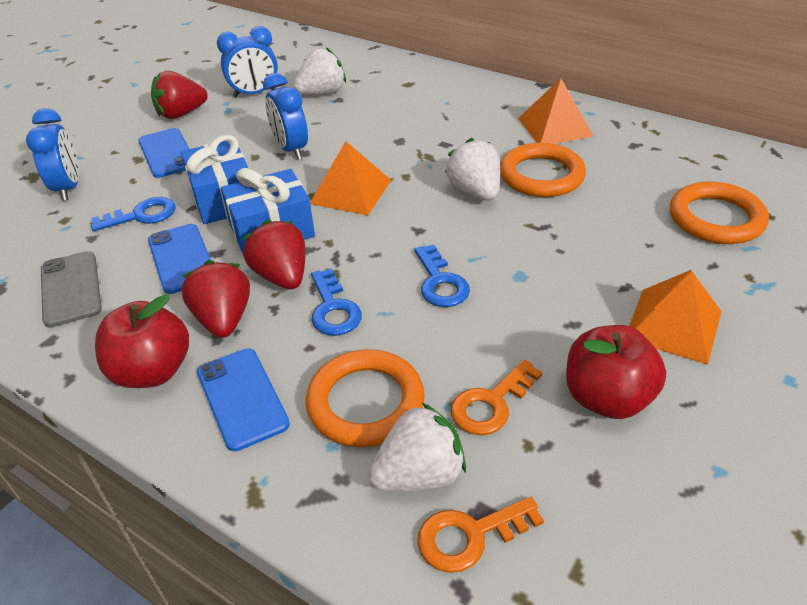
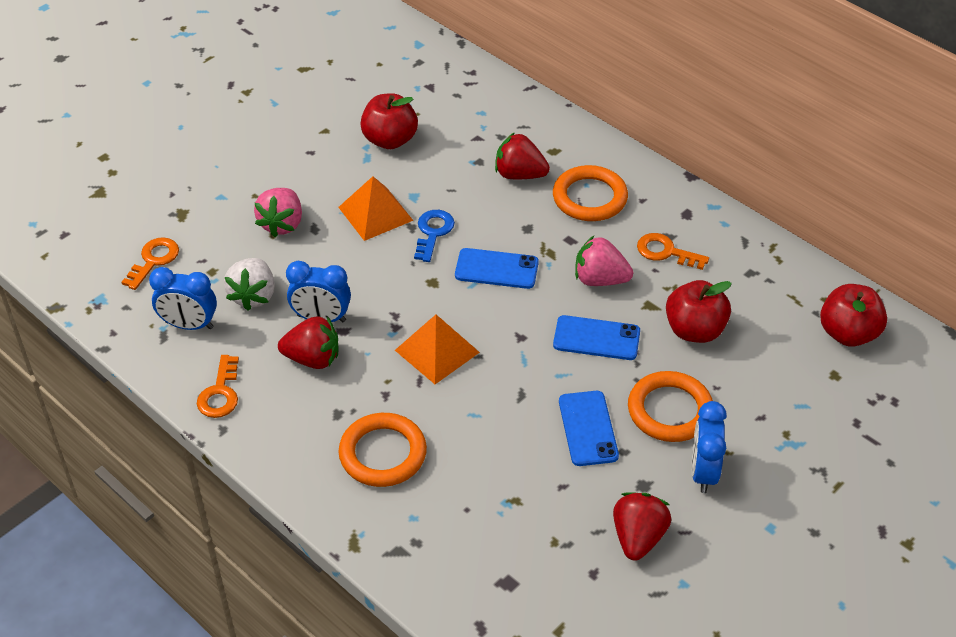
blue gift: 2 -> 0
blue key: 3 -> 1
grey phone: 1 -> 0
orange key: 2 -> 3
orange pyramid: 3 -> 2
pink strawberry: 0 -> 2
red apple: 2 -> 3
white strawberry: 3 -> 1

